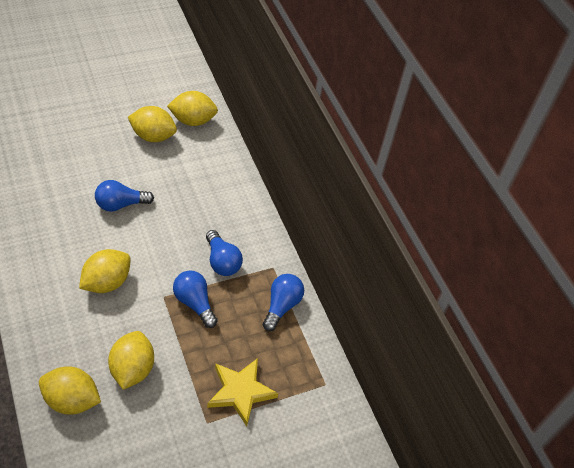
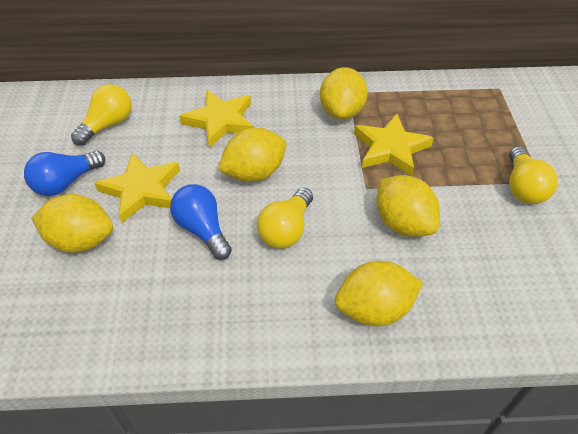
blue light bulb: 4 -> 2
yellow light bulb: 0 -> 3
yellow star: 1 -> 3

